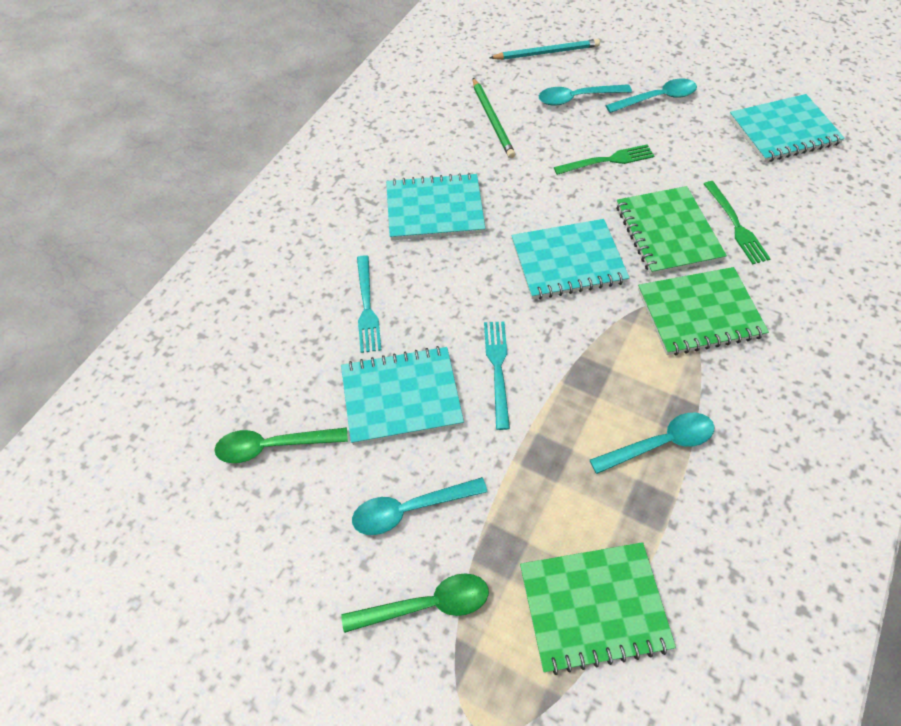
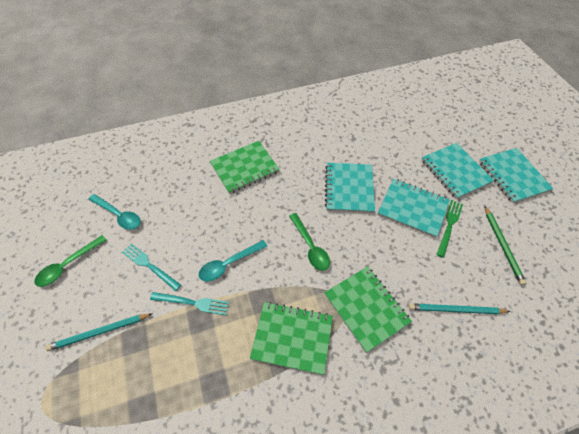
green fork: 2 -> 1
turquoise pencil: 1 -> 2
turquoise spoon: 4 -> 2

